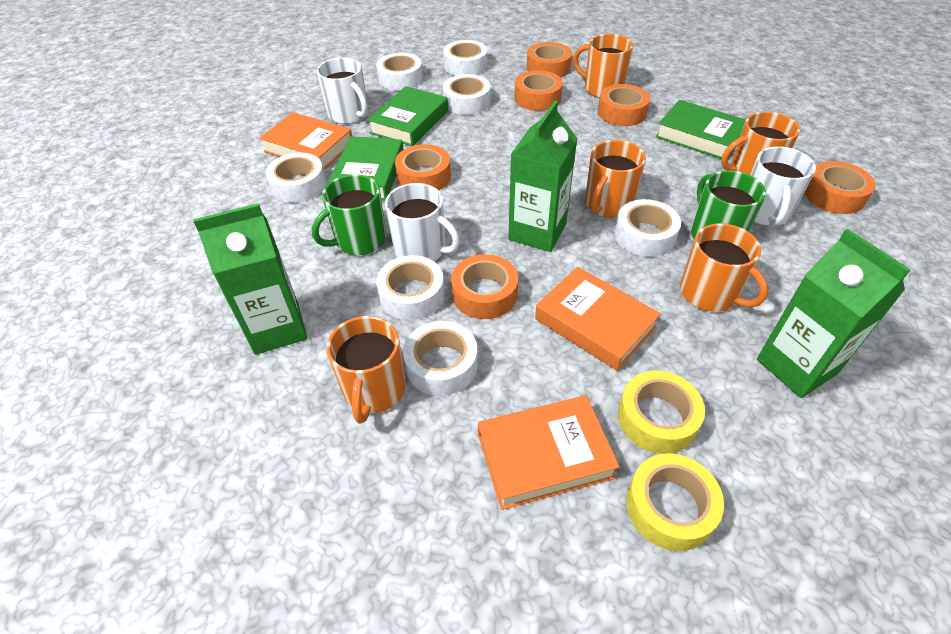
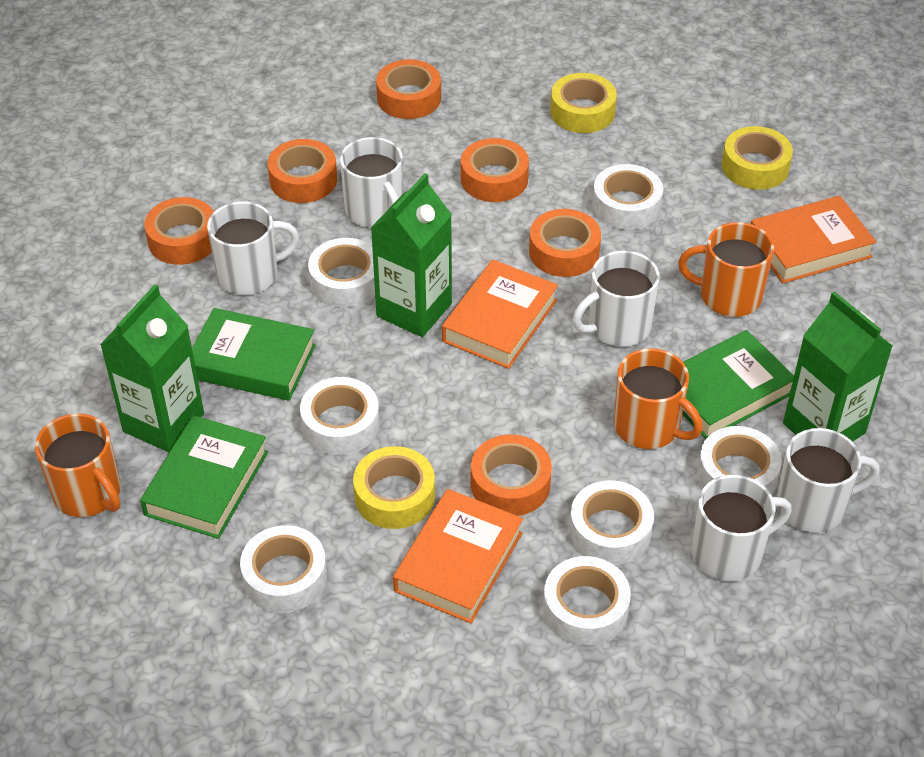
green mug: 2 -> 0
orange mug: 5 -> 3
white mug: 3 -> 5
yellow tape: 2 -> 3

